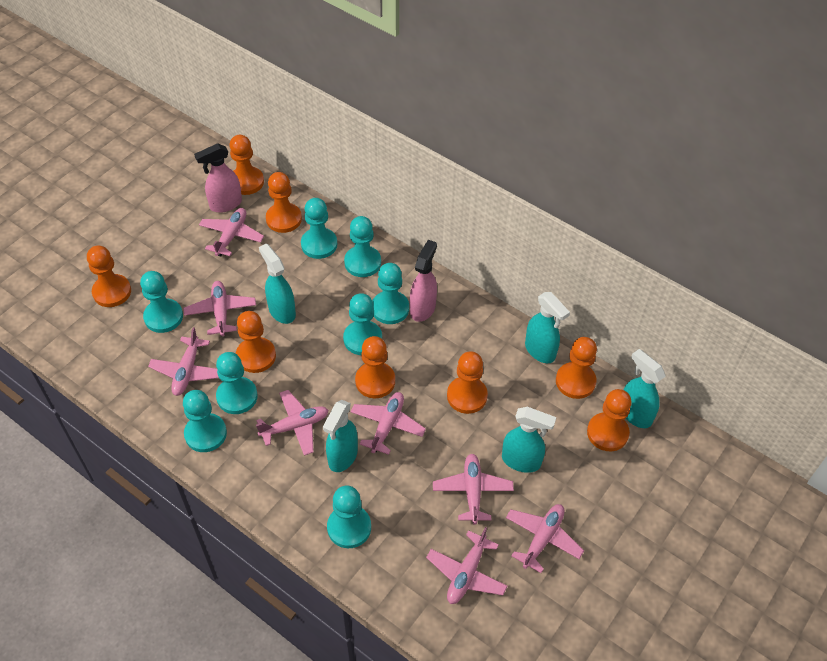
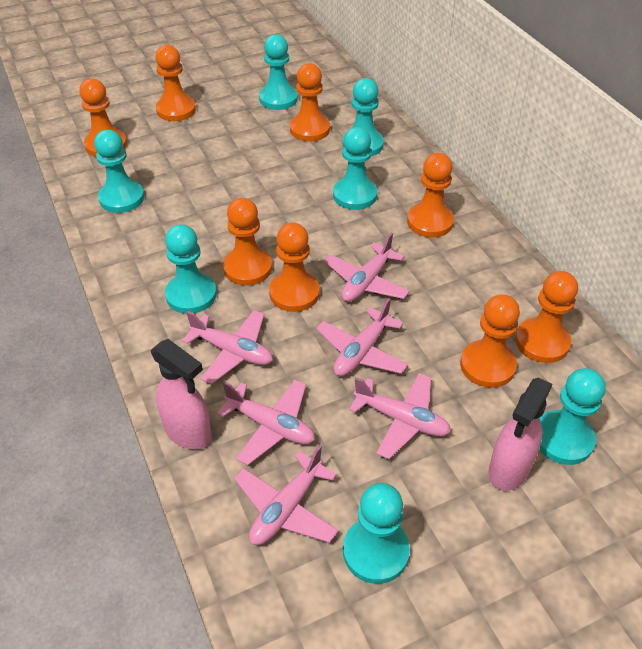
pink plane: 8 -> 6
turquoise pawn: 8 -> 7
turquoise spray bottle: 5 -> 0

